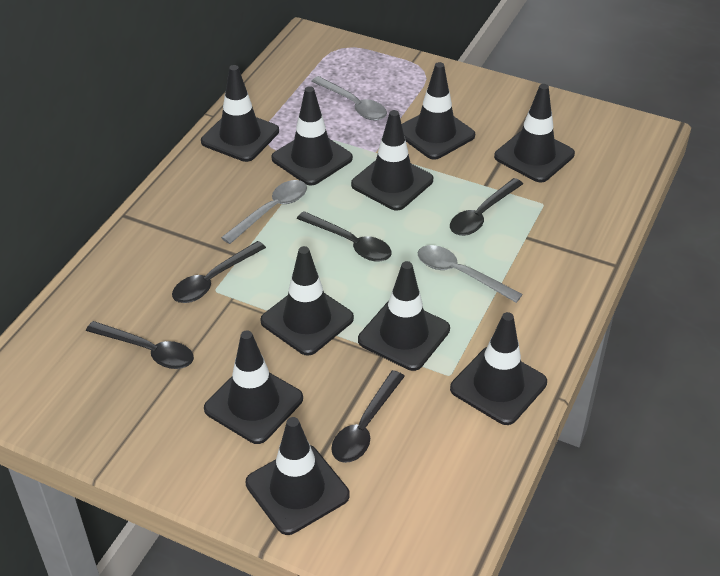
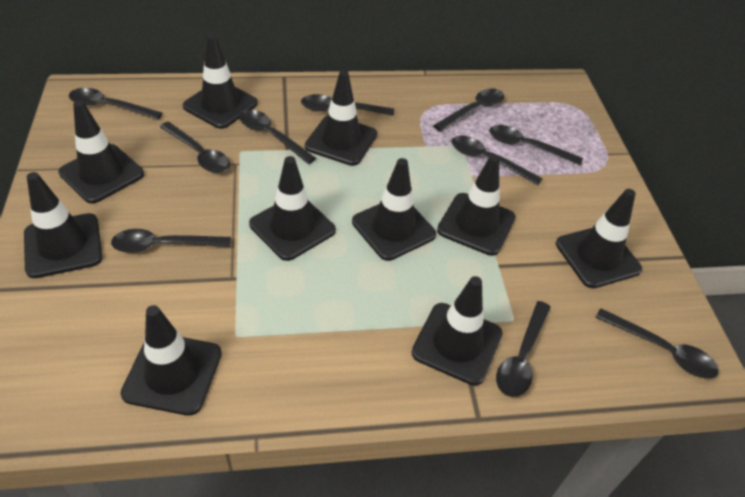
black spoon: 5 -> 10
grey spoon: 3 -> 0

